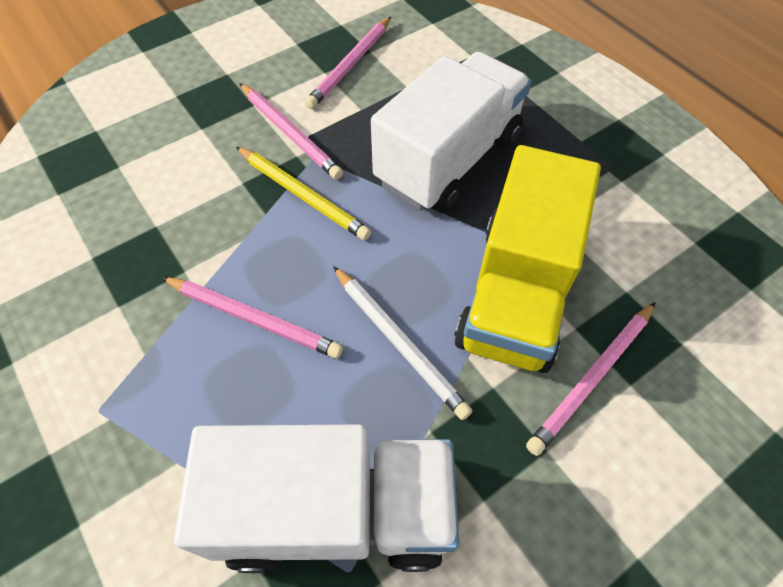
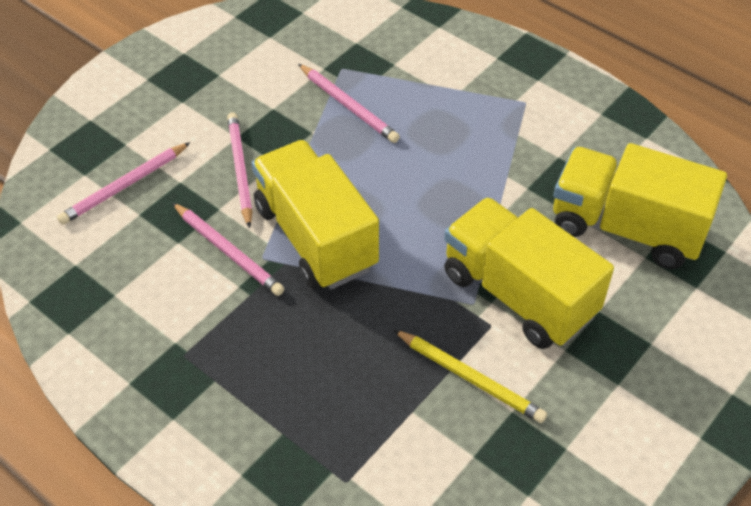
white pencil: 1 -> 0
white truck: 2 -> 0
yellow truck: 1 -> 3

